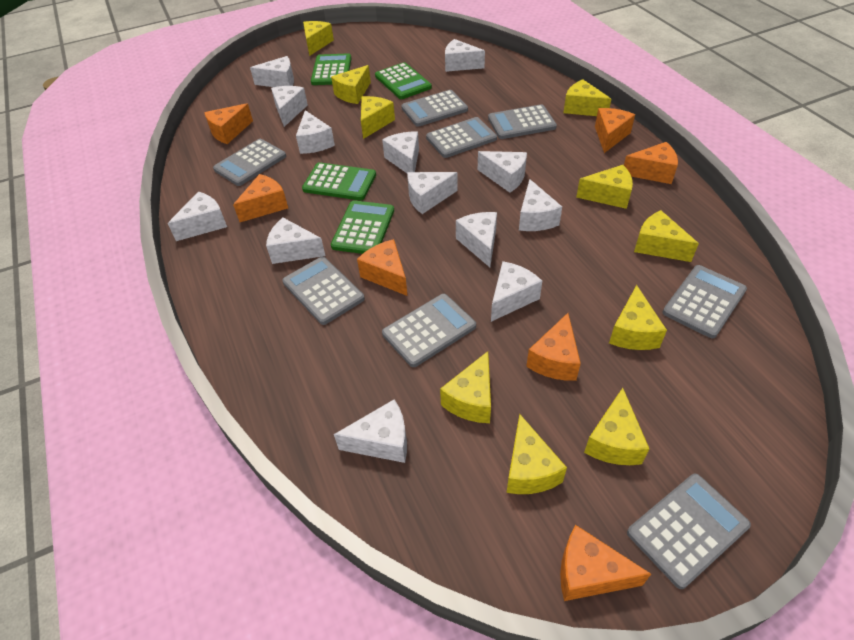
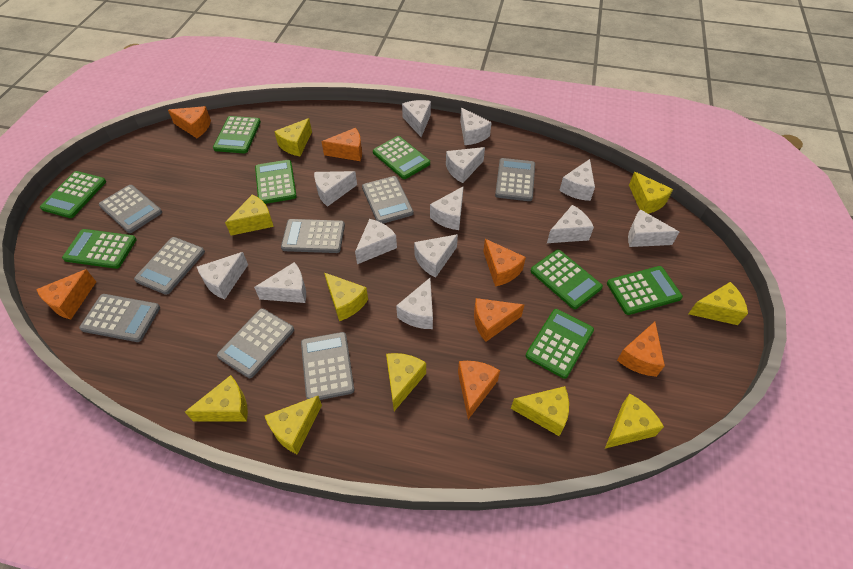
green calculator: 4 -> 8

